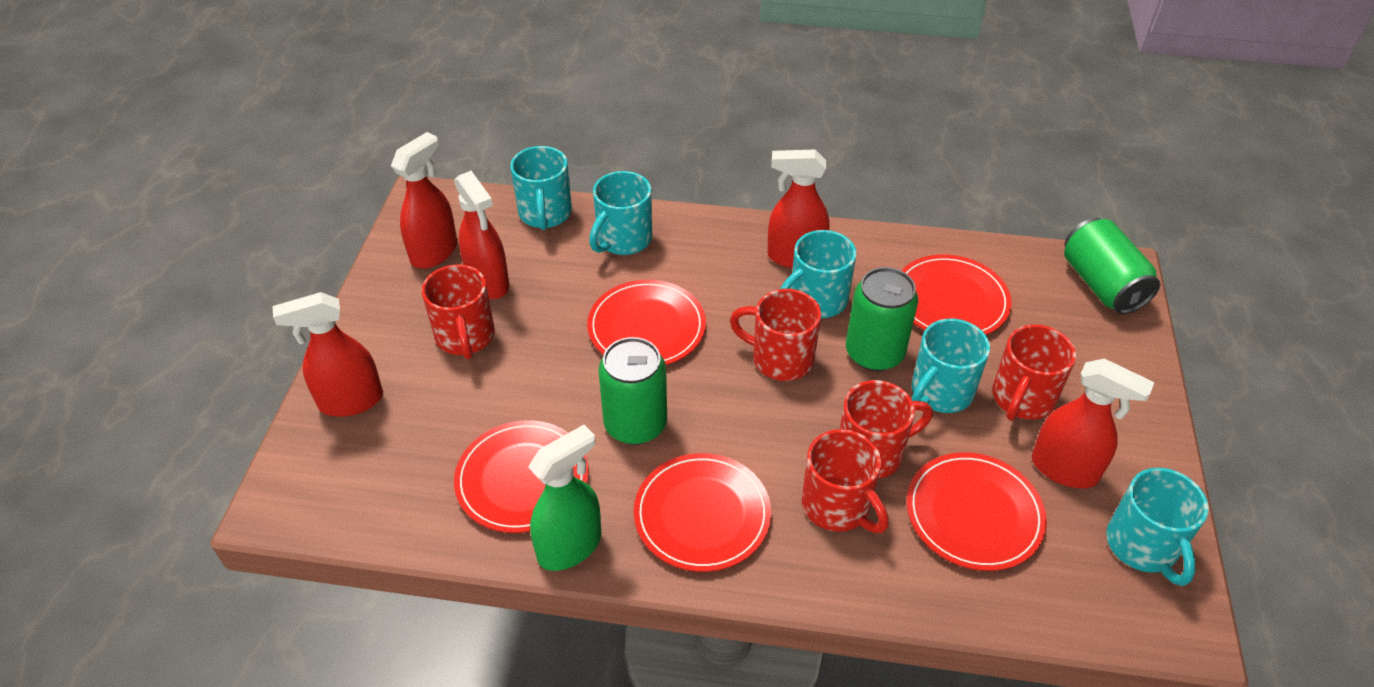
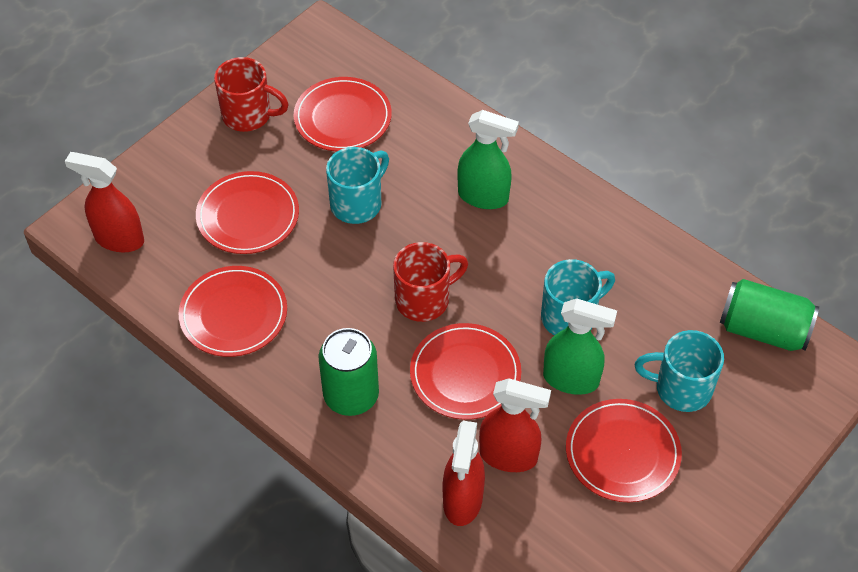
green can: 3 -> 2
green spray bottle: 1 -> 2
red mug: 5 -> 2
red spray bottle: 5 -> 3
turquoise mug: 5 -> 3

